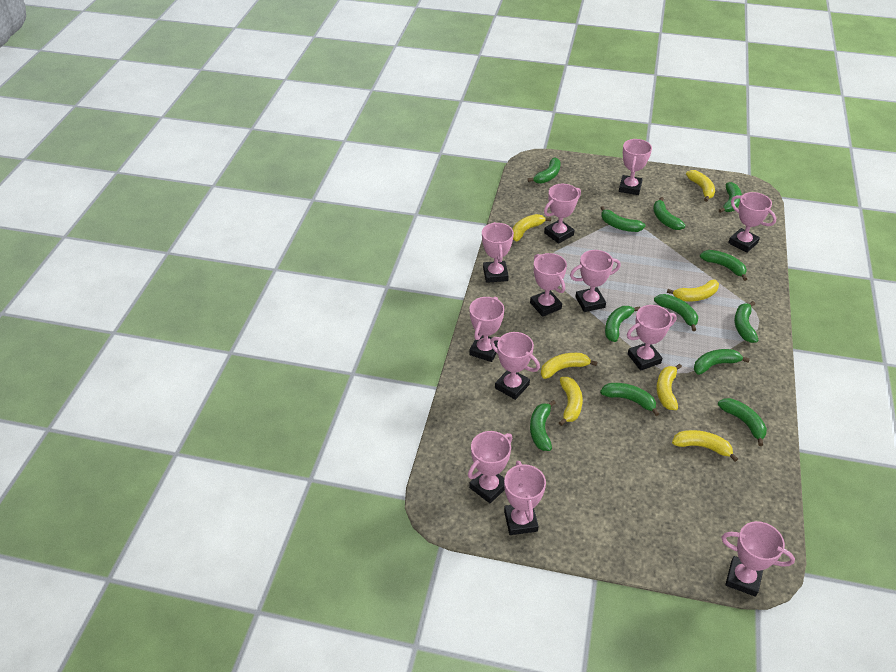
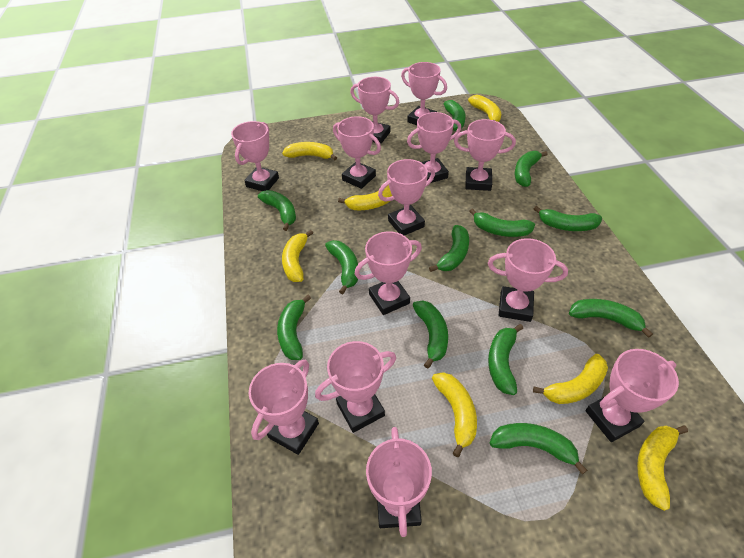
pink trophy: 12 -> 13

